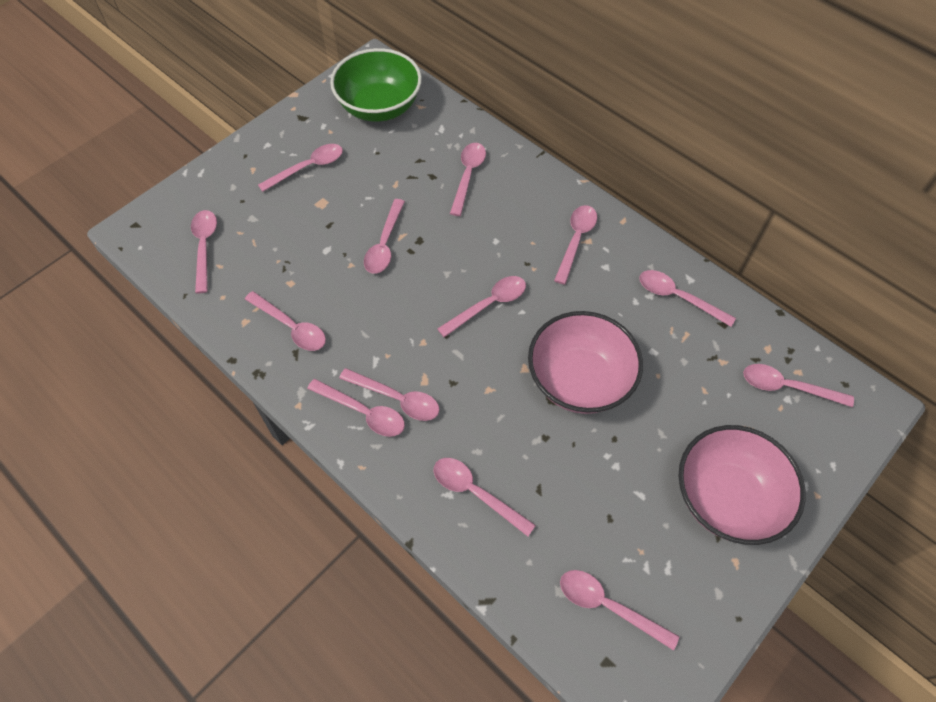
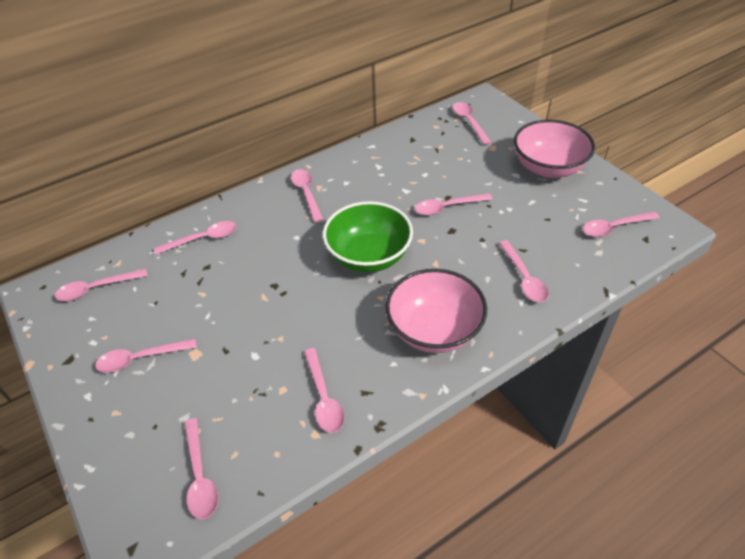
pink spoon: 13 -> 10

